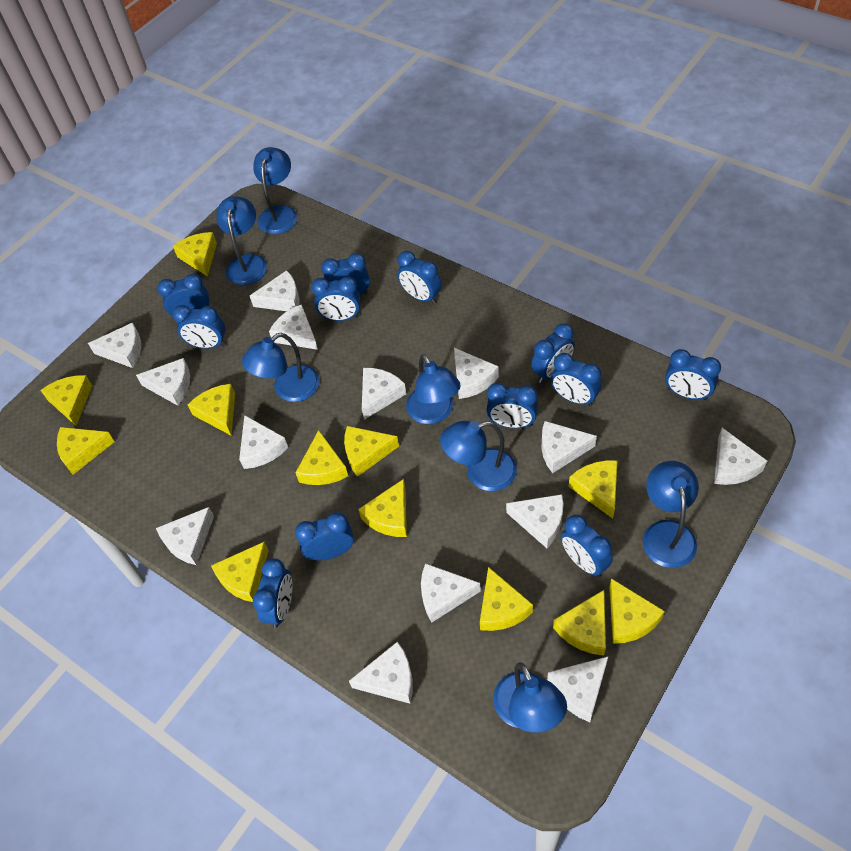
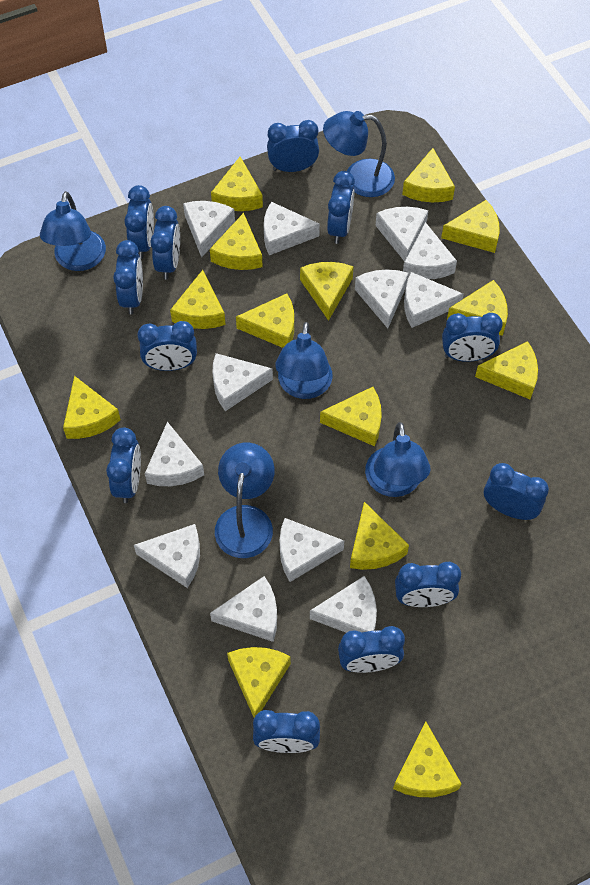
blue lamp: 7 -> 5
white cheese: 14 -> 12
yellow cheese: 12 -> 14

